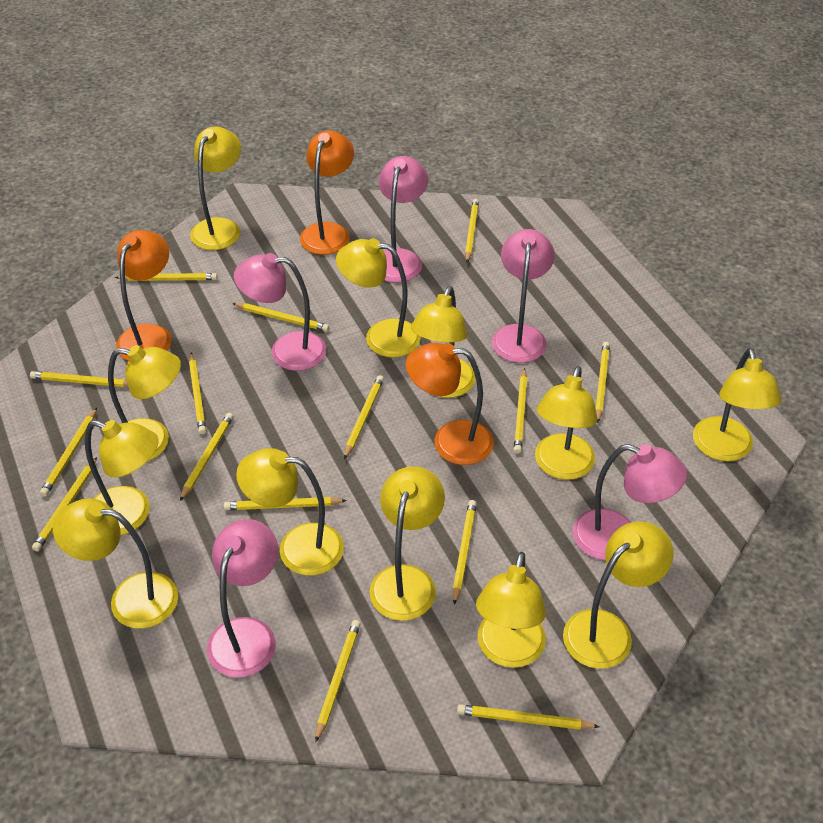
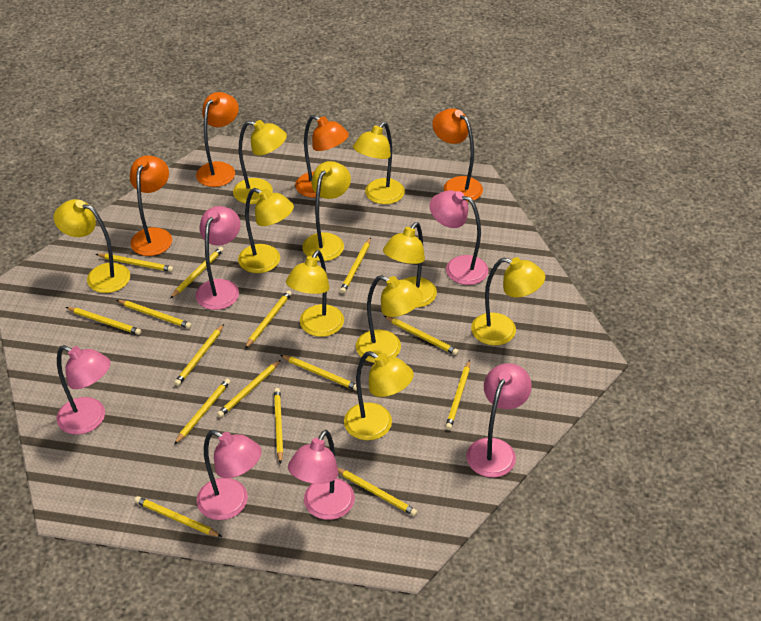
orange lamp: 3 -> 4
pink lamp: 5 -> 6
yellow lamp: 12 -> 10

